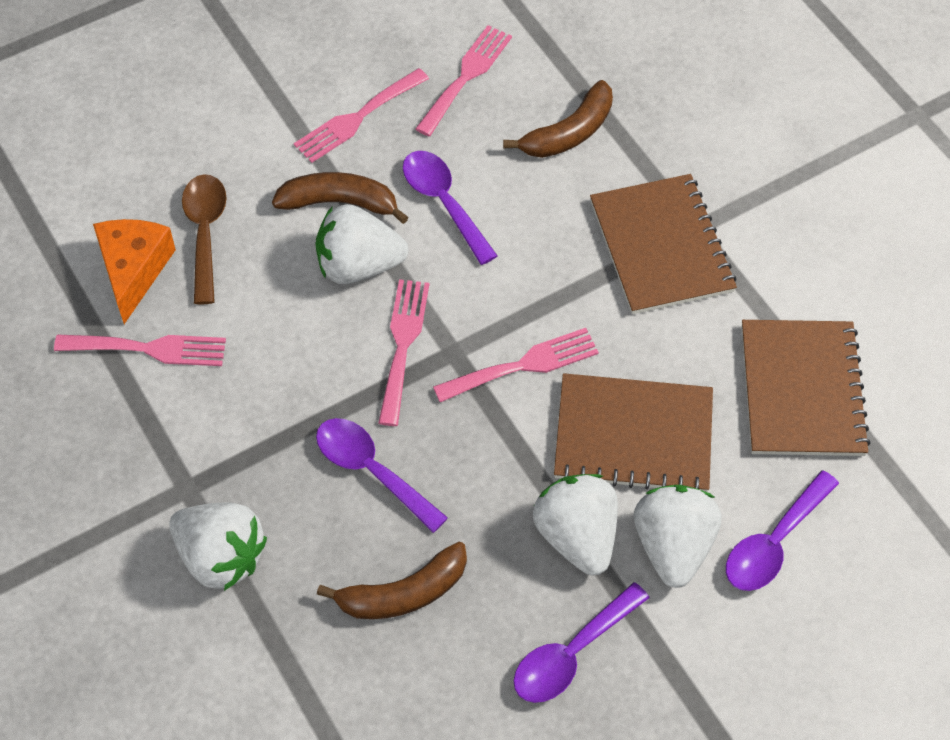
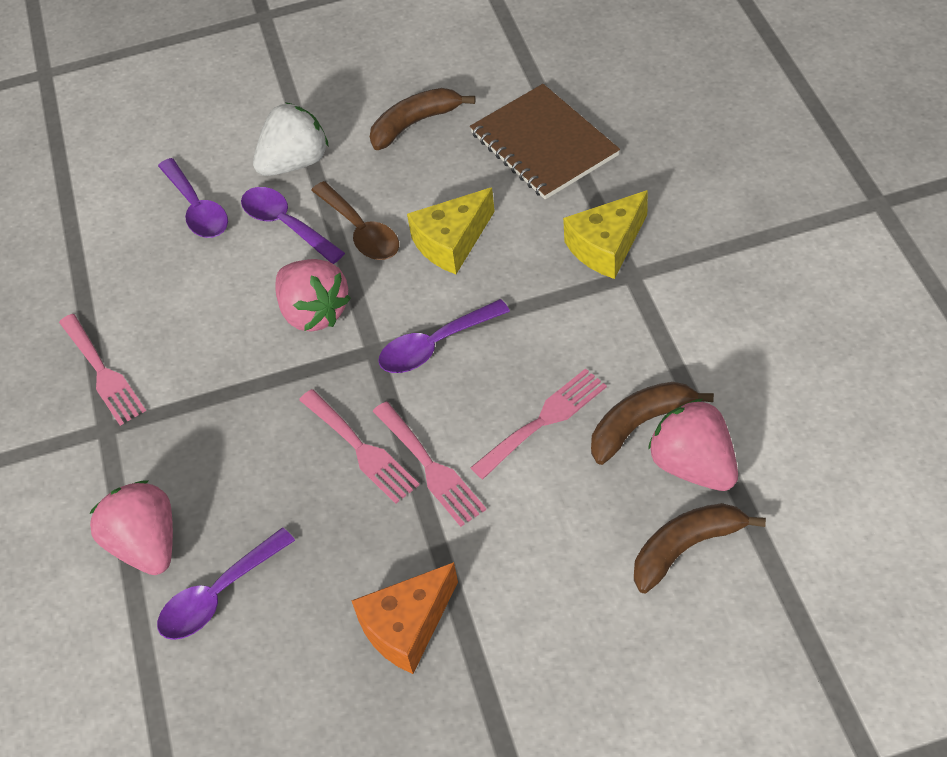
brown notebook: 3 -> 1
pink fork: 5 -> 4
pink strawberry: 0 -> 3
white strawberry: 4 -> 1
yellow cheese: 0 -> 2

